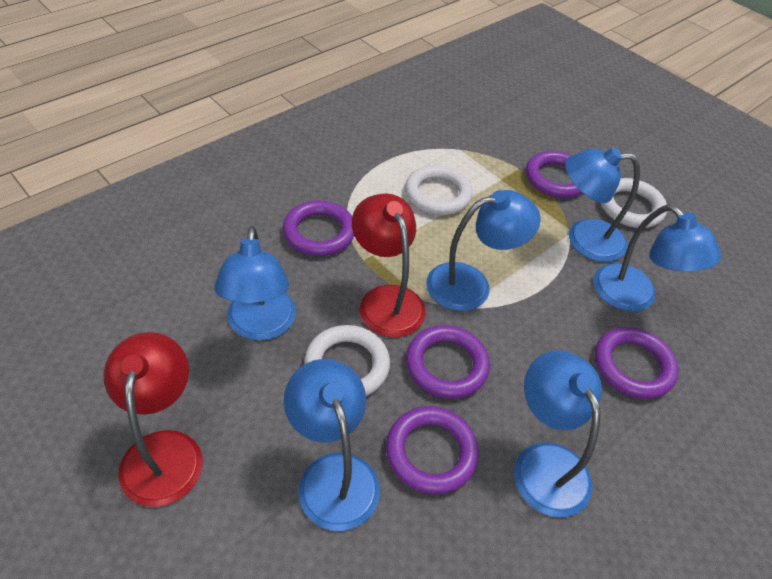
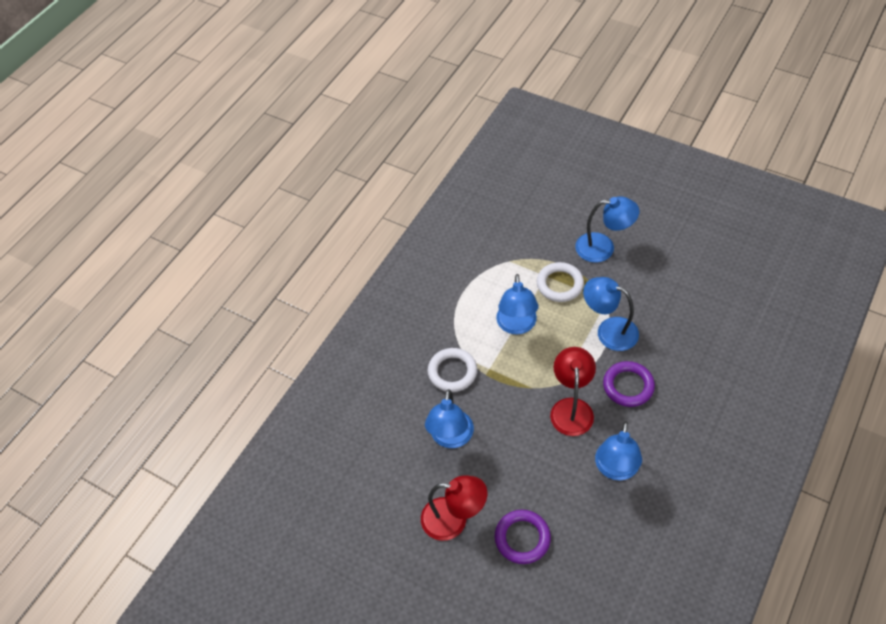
blue lamp: 6 -> 5
purple ring: 5 -> 2
white ring: 3 -> 2

